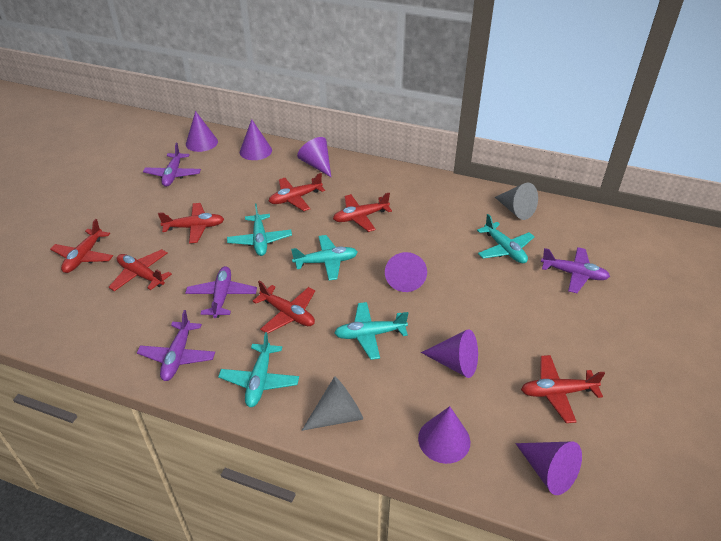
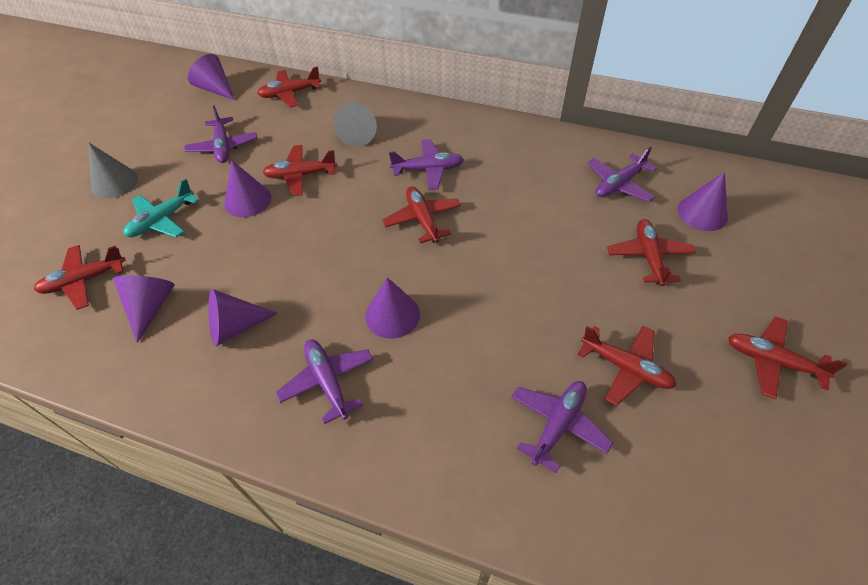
purple cone: 7 -> 6
purple plane: 4 -> 5
turquoise plane: 5 -> 1

